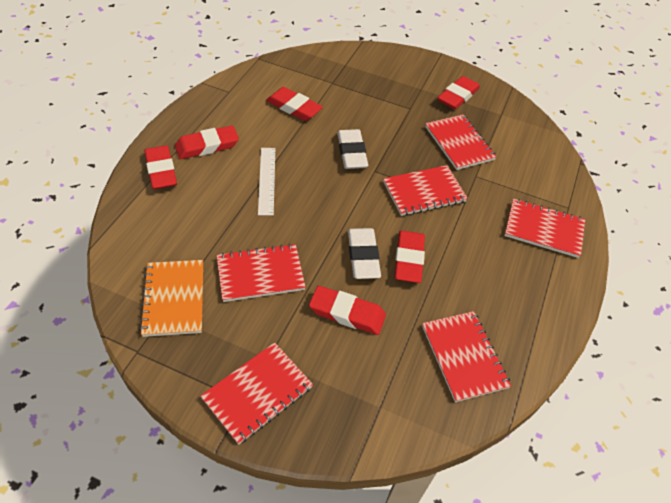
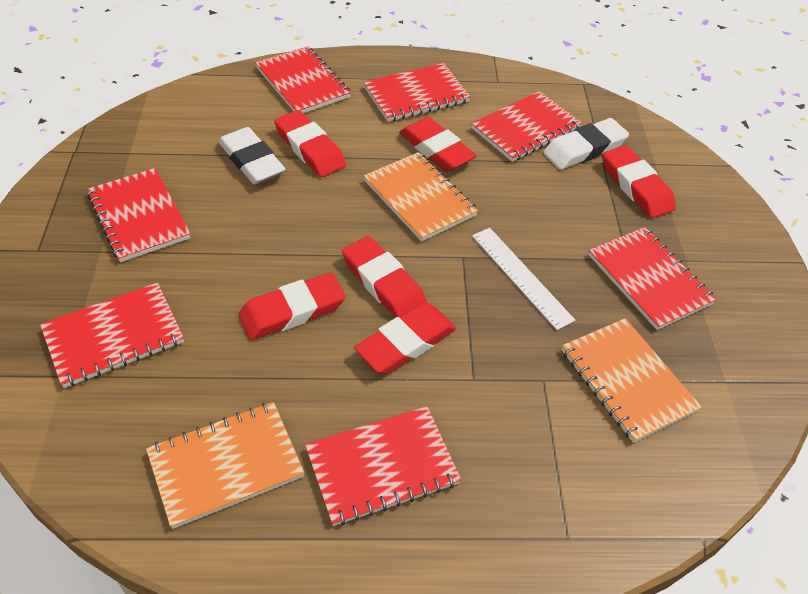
orange notebook: 1 -> 3
red notebook: 6 -> 7

